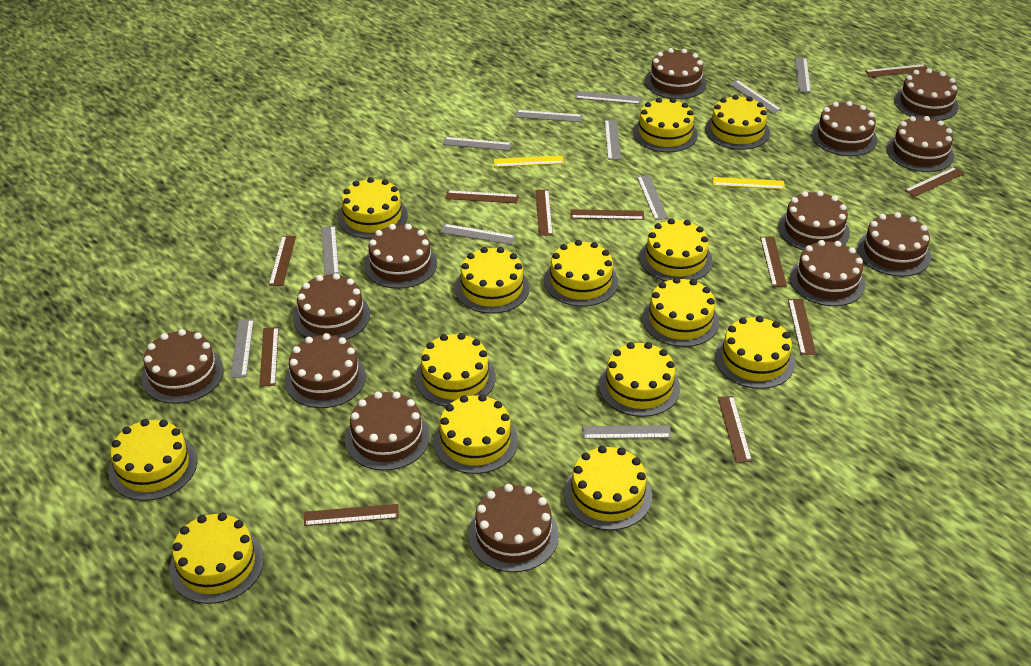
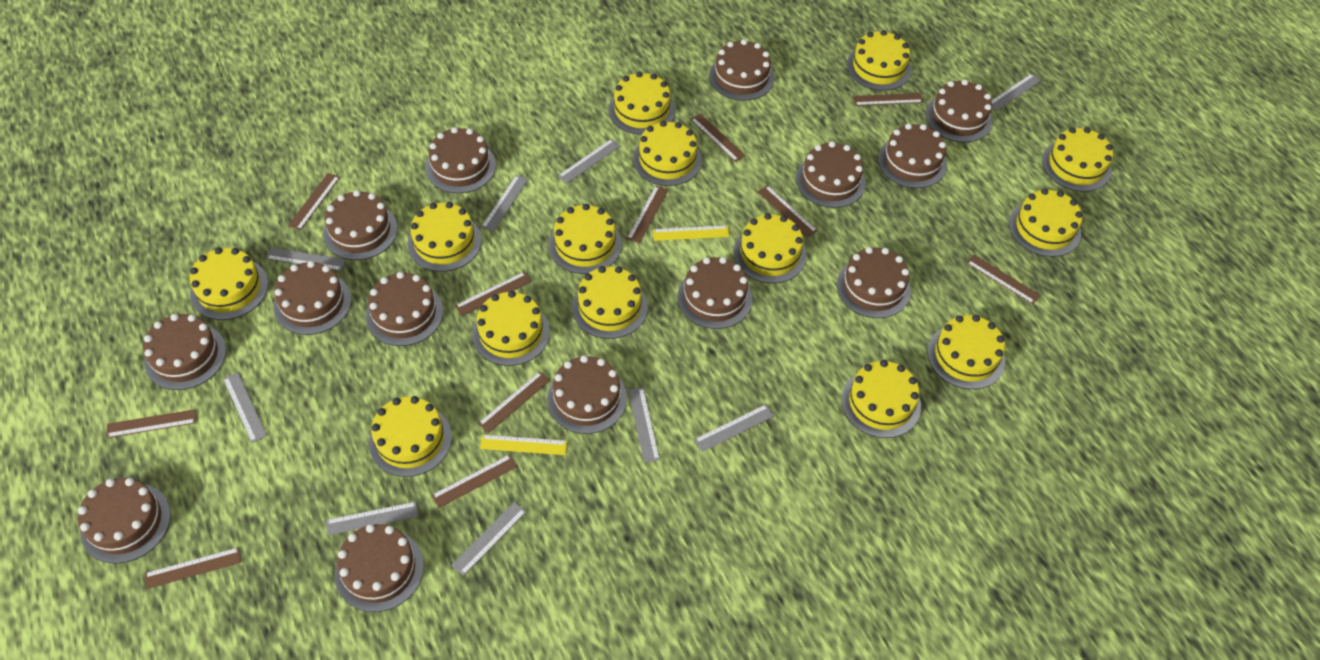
brown cake: 13 -> 14
grey ruler: 11 -> 9

